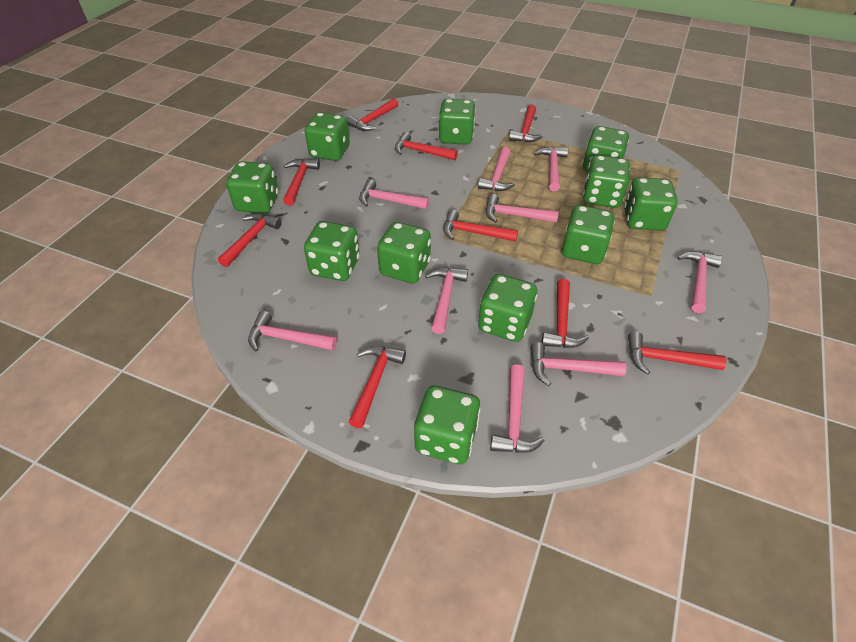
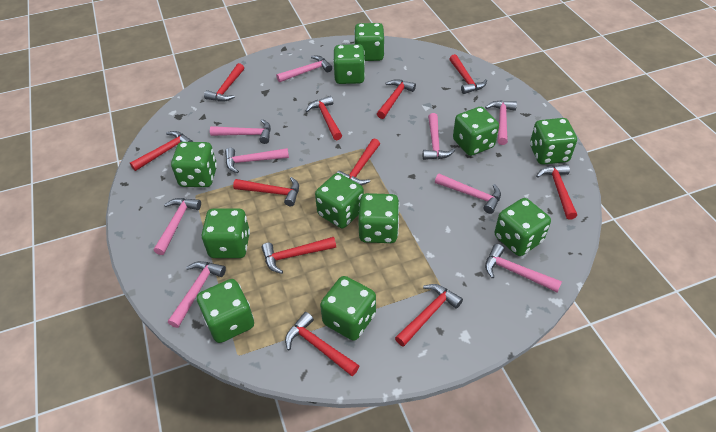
red hammer: 9 -> 11

